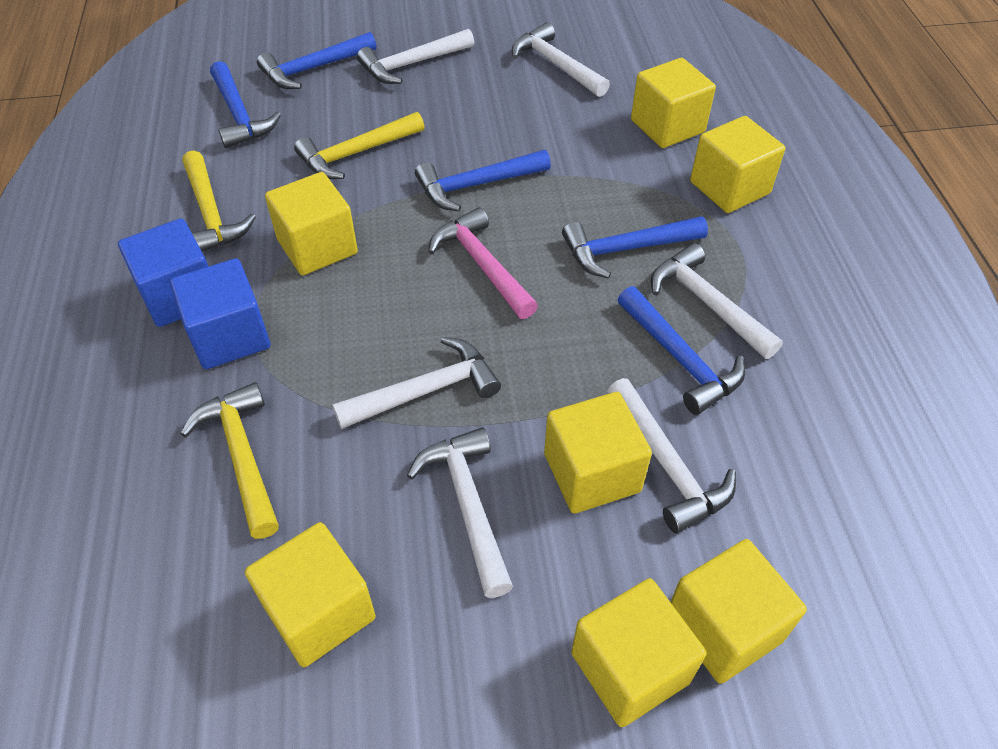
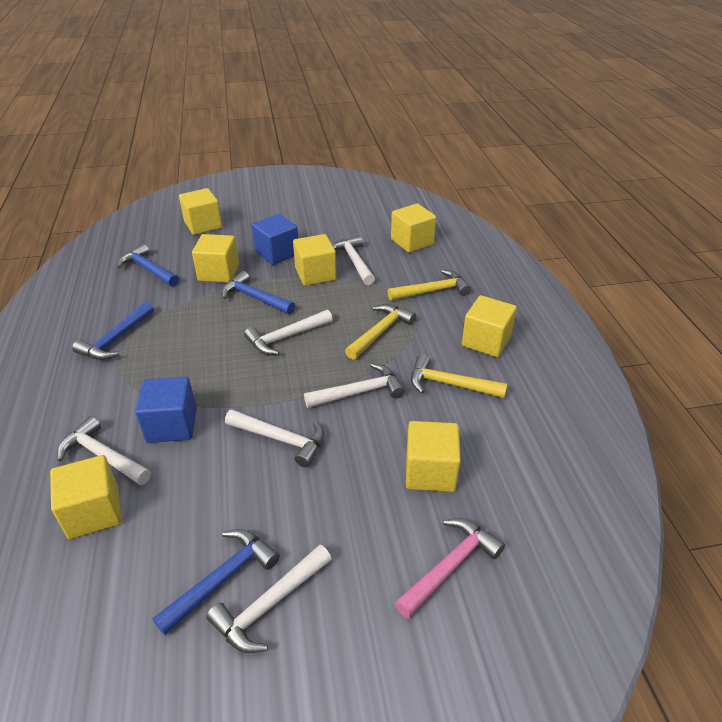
blue hammer: 5 -> 4

